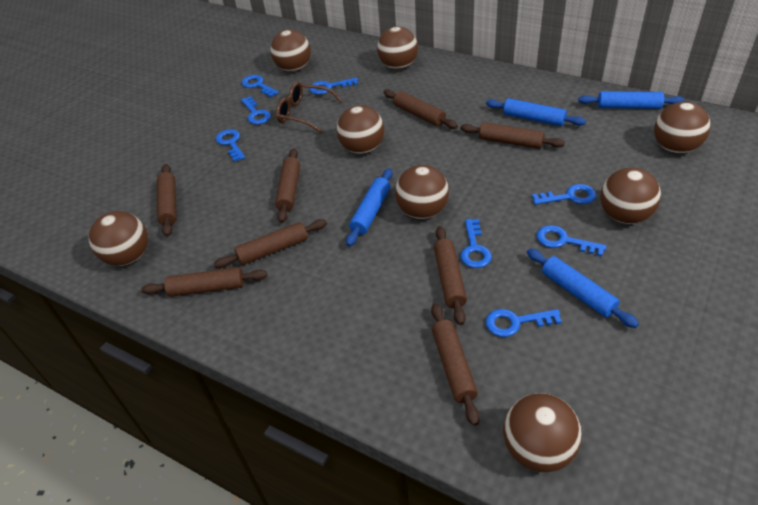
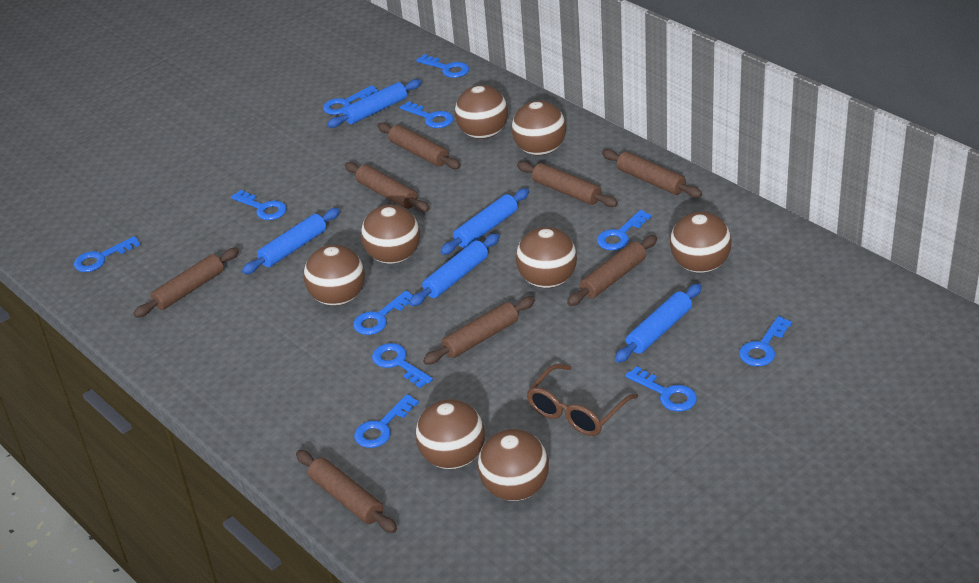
blue key: 8 -> 11
blue rolling pin: 4 -> 5

